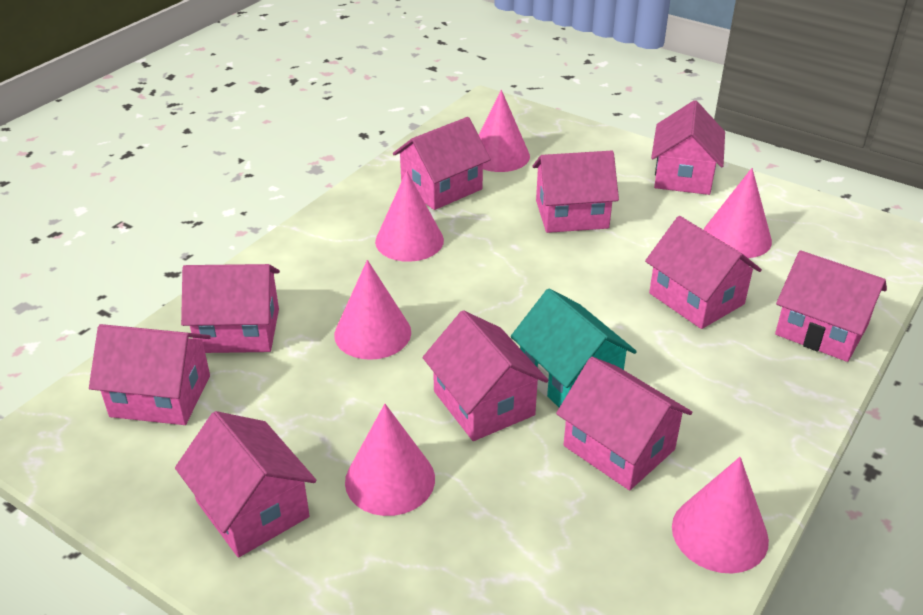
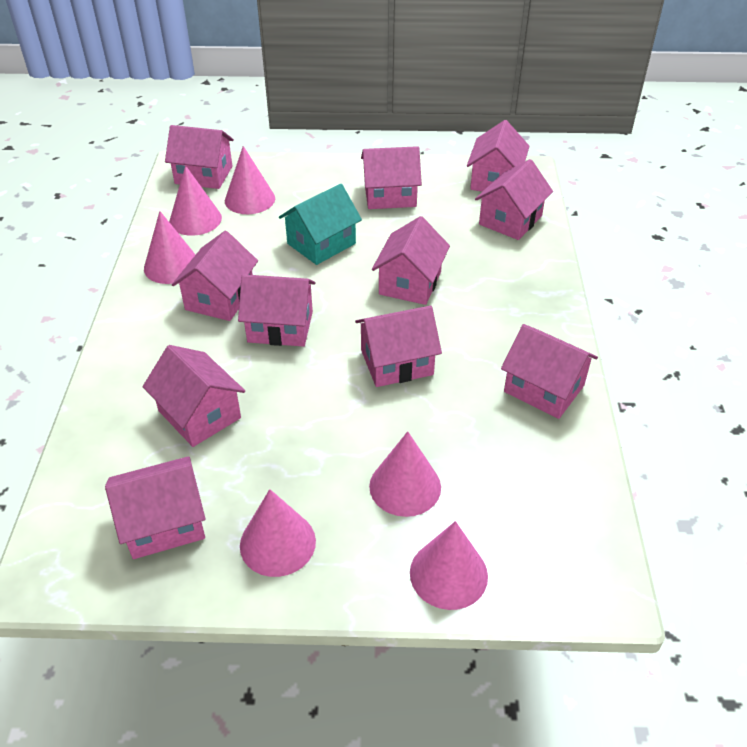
pink house: 10 -> 11

